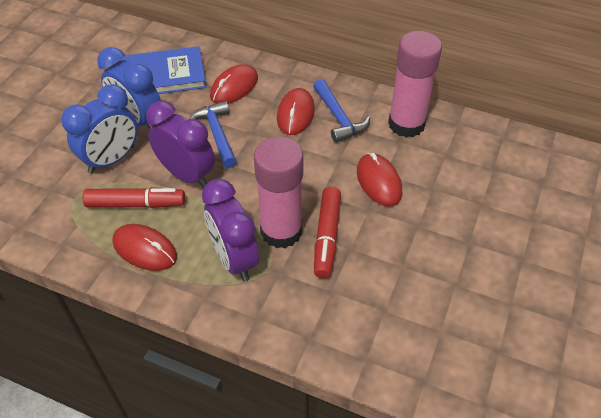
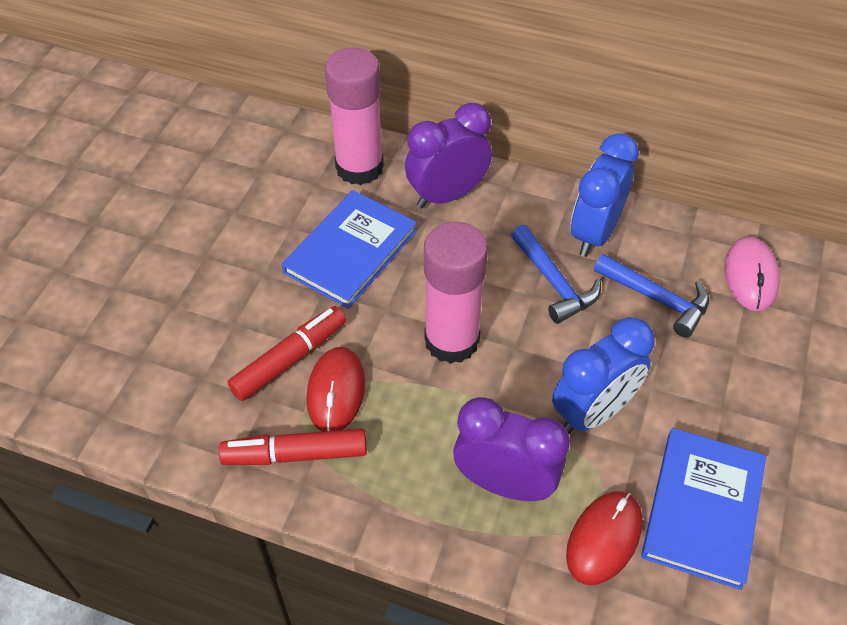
blue book: 1 -> 2
pink mouse: 0 -> 1
red mouse: 4 -> 2

